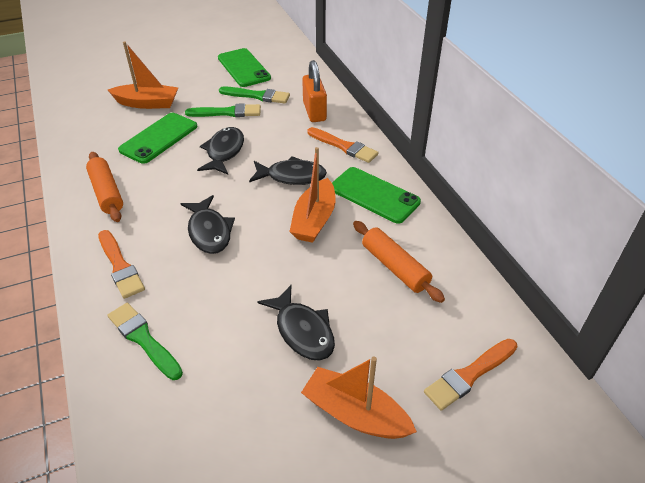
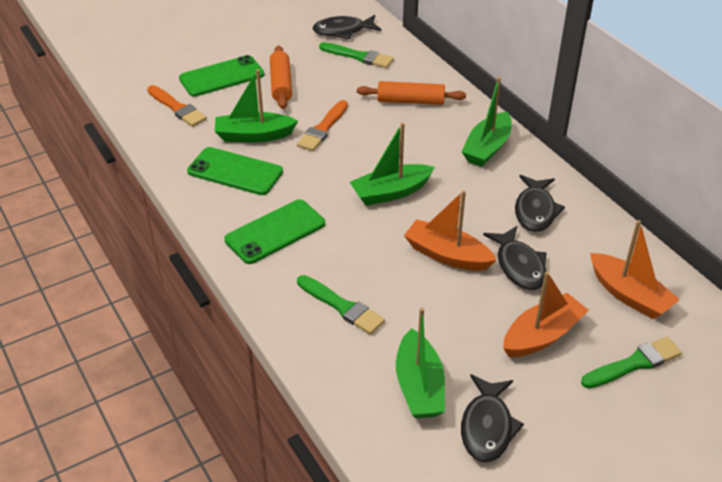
green boat: 0 -> 4
orange brush: 3 -> 2
orange padlock: 1 -> 0

